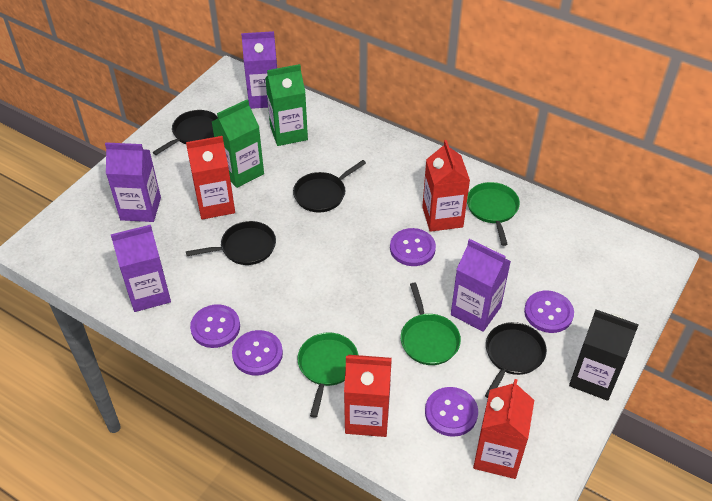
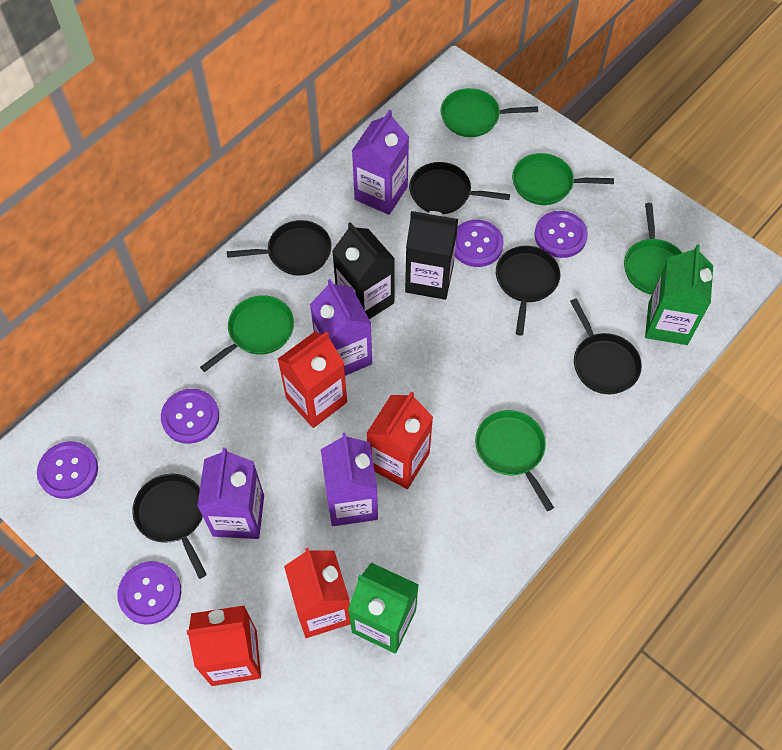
black carton: 1 -> 2
black pan: 4 -> 5
green pan: 3 -> 5

